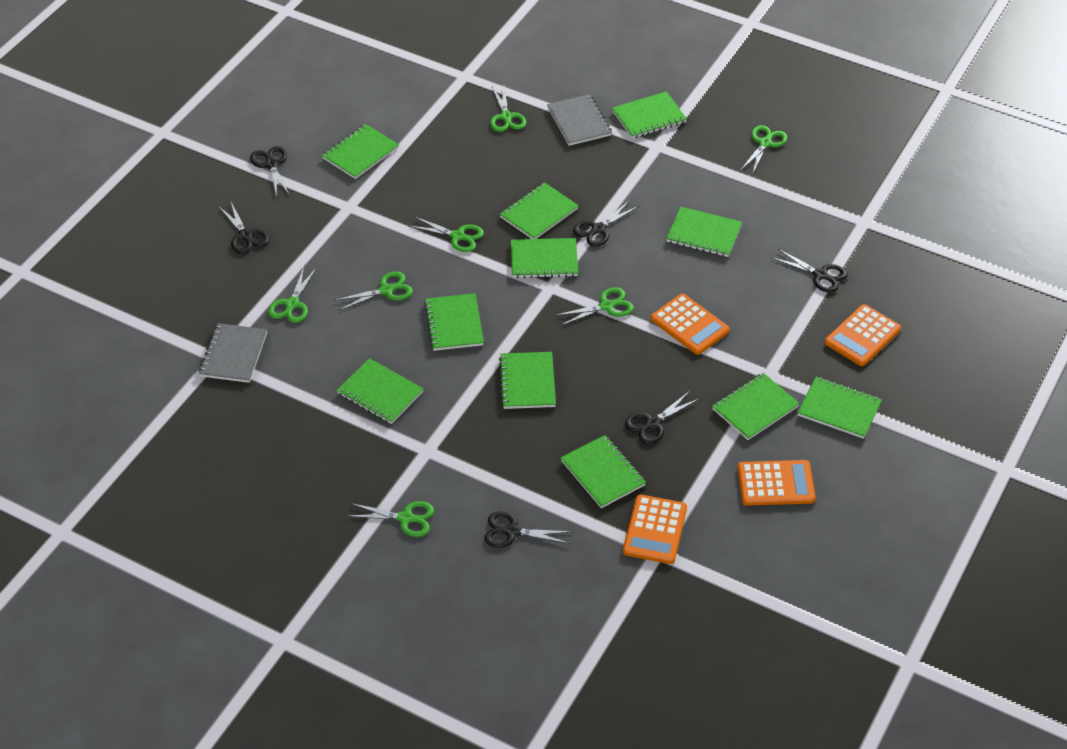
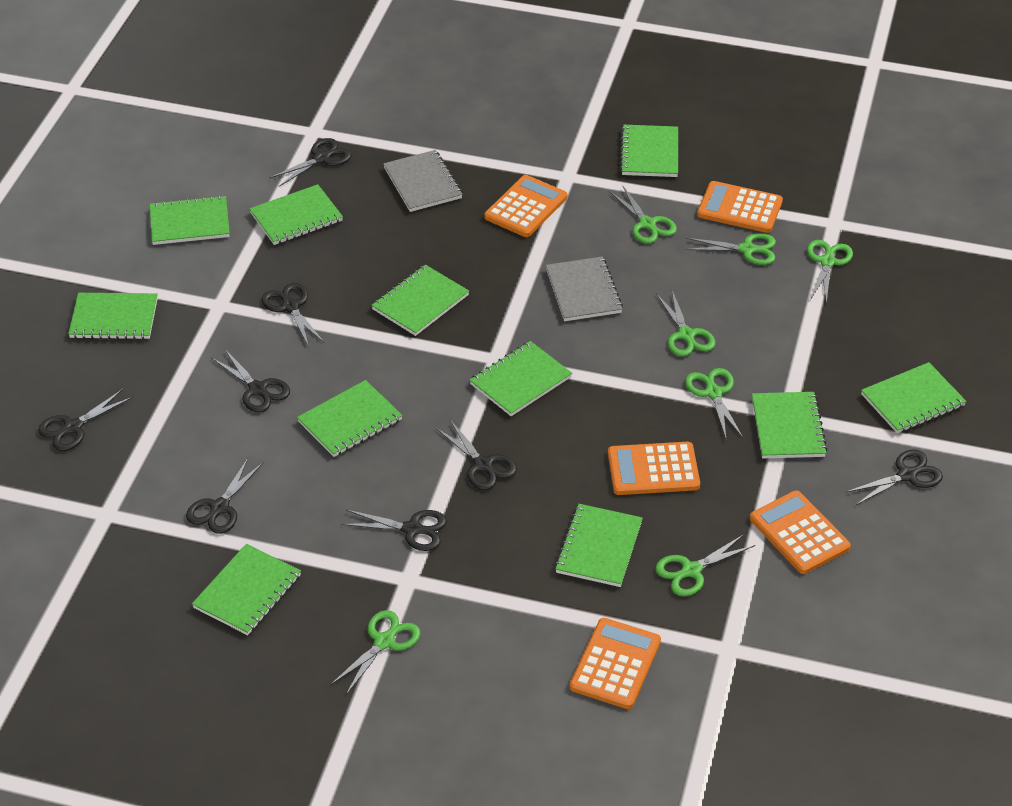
black scissors: 6 -> 8
orange calculator: 4 -> 5

